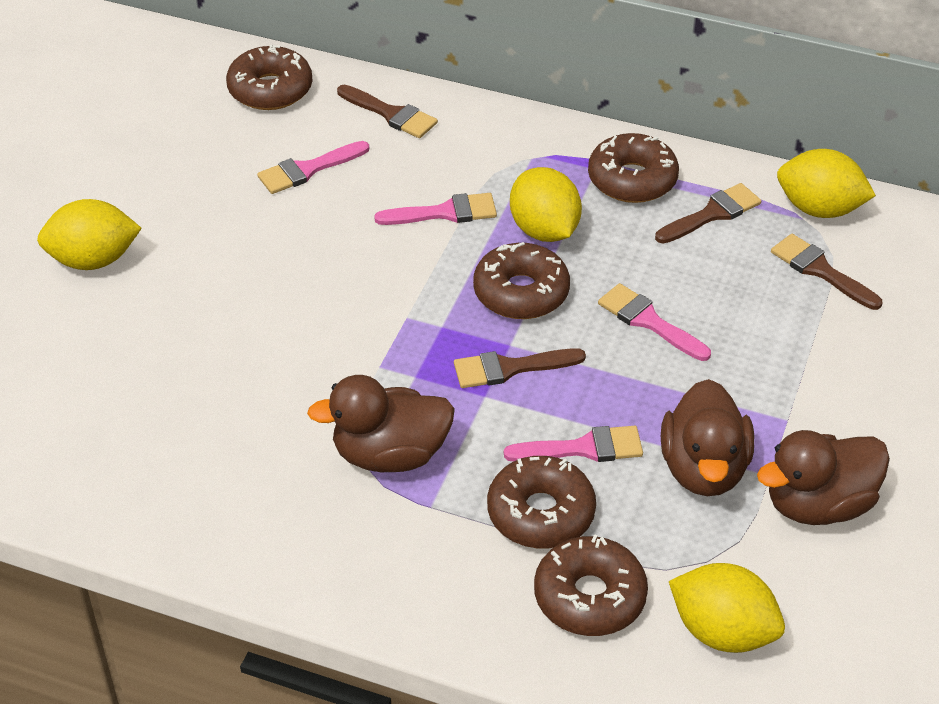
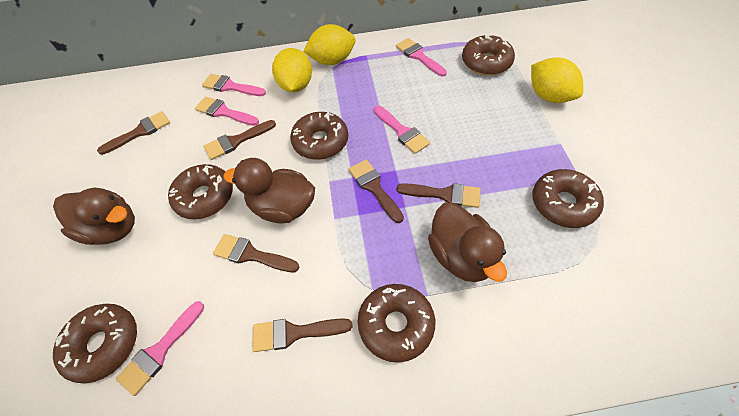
brown brush: 4 -> 6
brown donut: 5 -> 6
pink brush: 4 -> 5
yellow lemon: 4 -> 3

